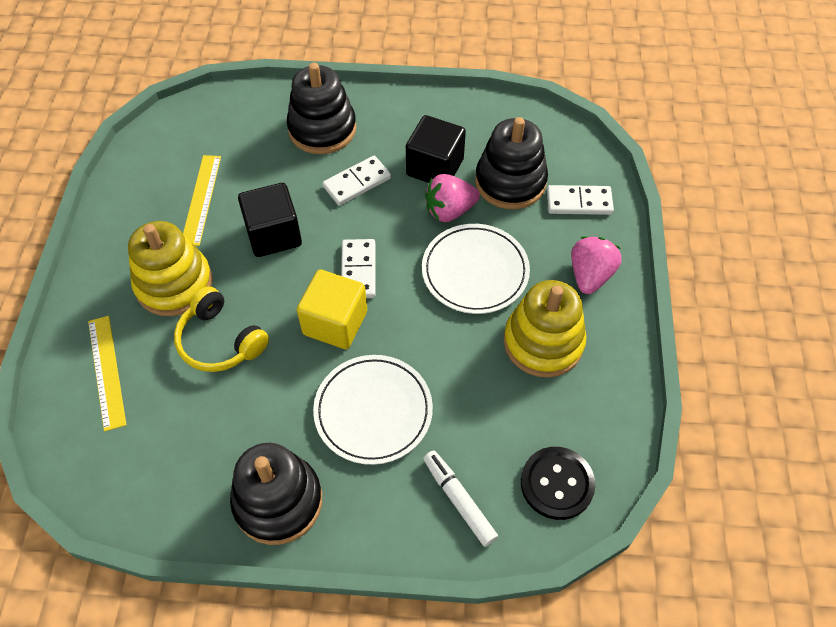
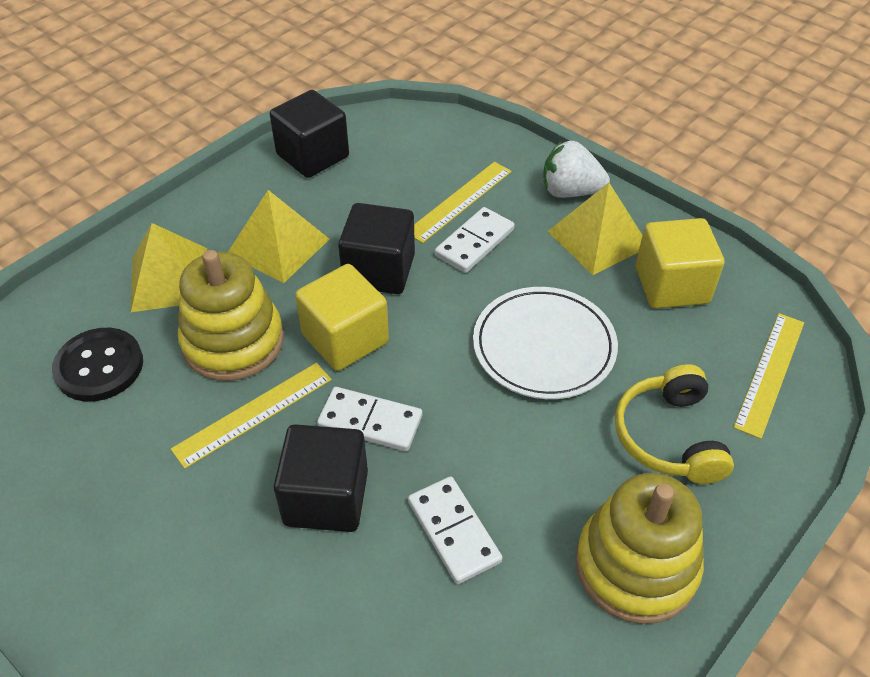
black cube: 2 -> 3
black stacking toy: 3 -> 0
pink strawberry: 2 -> 0
white marker: 1 -> 0
white plate: 2 -> 1
white strawberry: 0 -> 1
yellow cube: 1 -> 2
yellow pyramid: 0 -> 3
yellow ruler: 2 -> 3

